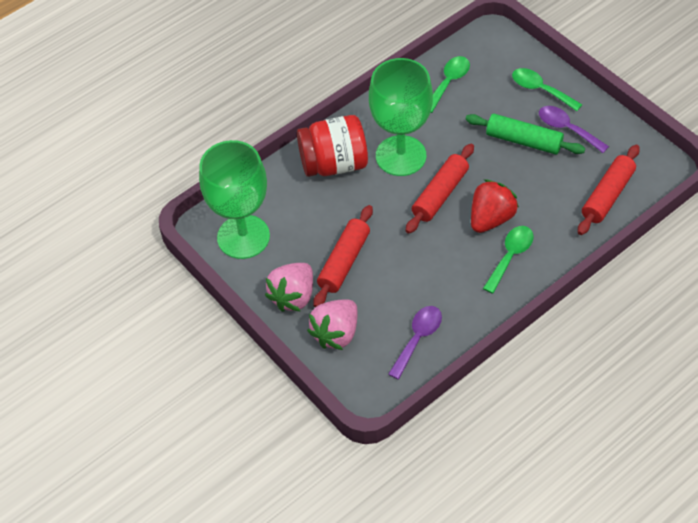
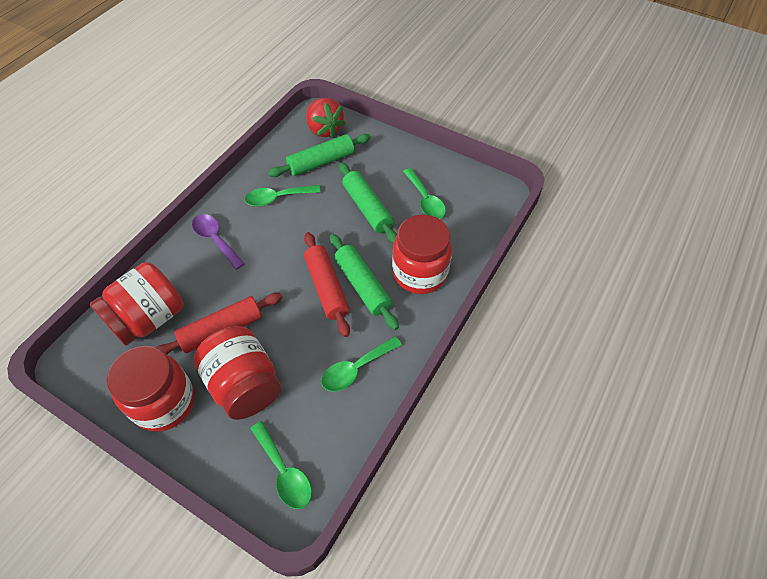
green goblet: 2 -> 0
green rolling pin: 1 -> 3
green spoon: 3 -> 4
pink strawberry: 2 -> 0
purple spoon: 2 -> 1
red jar: 1 -> 4
red rolling pin: 3 -> 2

